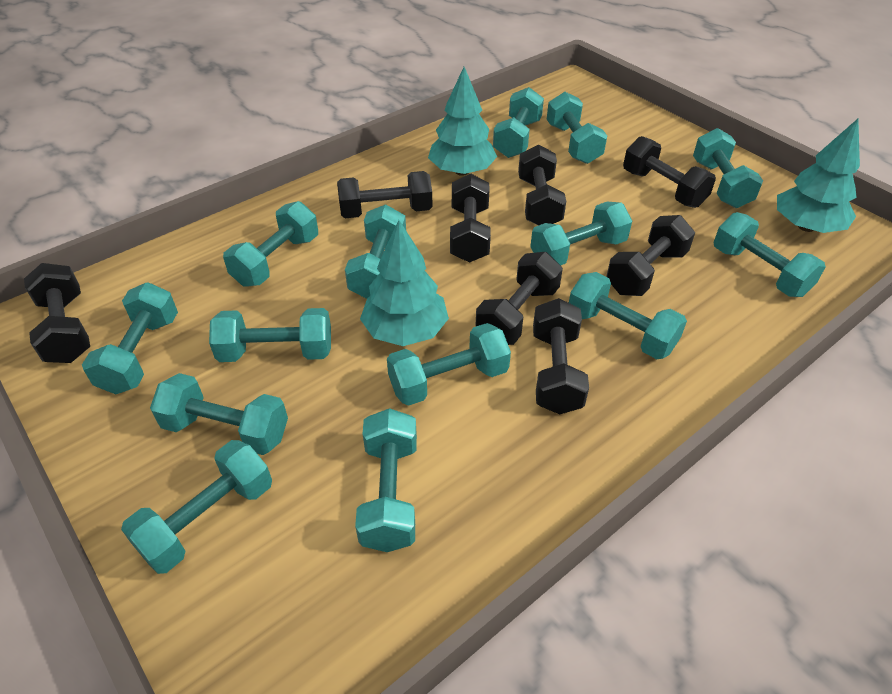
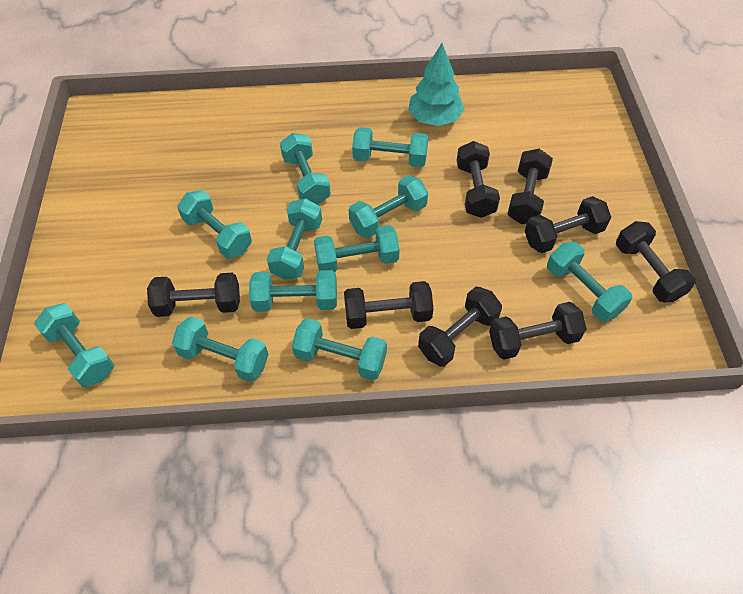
turquoise dumbbell: 14 -> 11
turquoise tree: 3 -> 1

